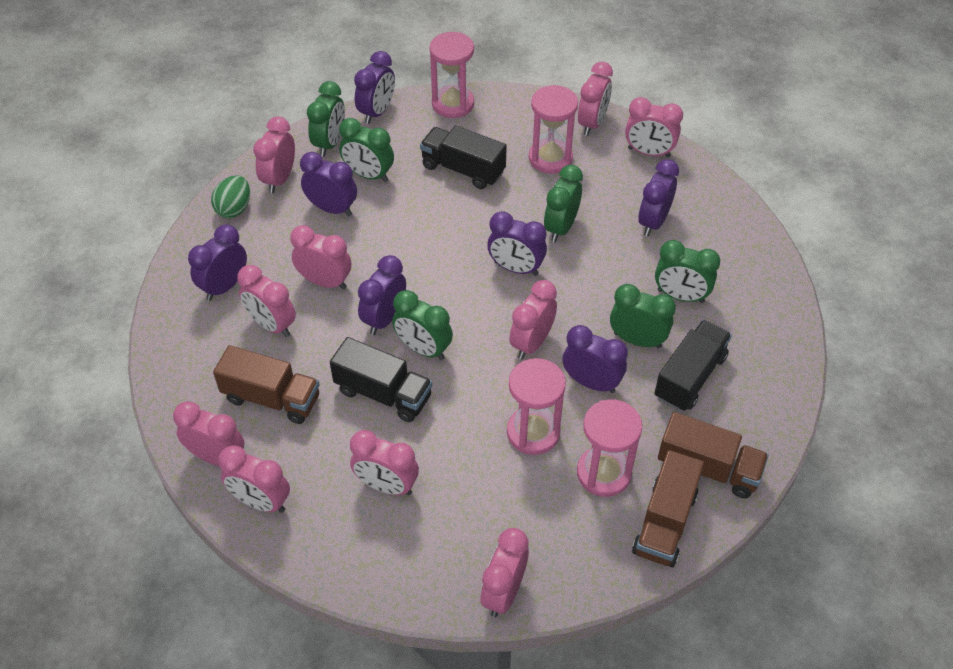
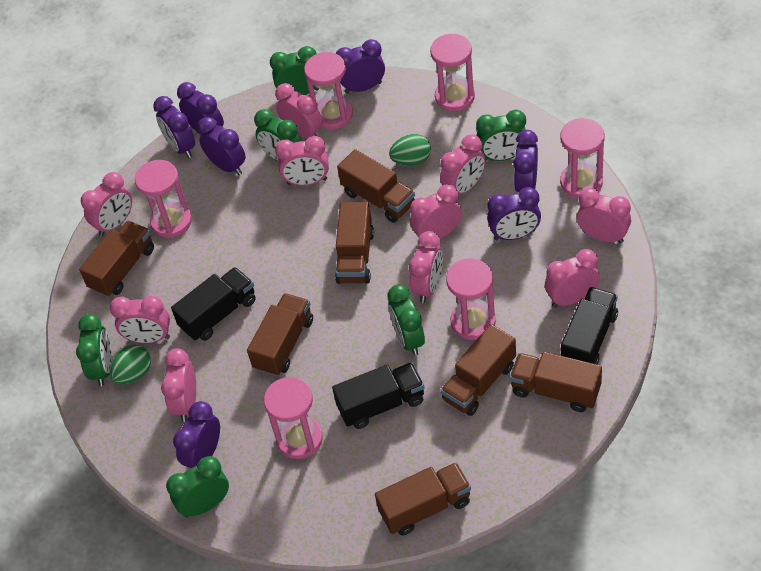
brown truck: 3 -> 7
green egg: 1 -> 2
pink hourglass: 4 -> 6

